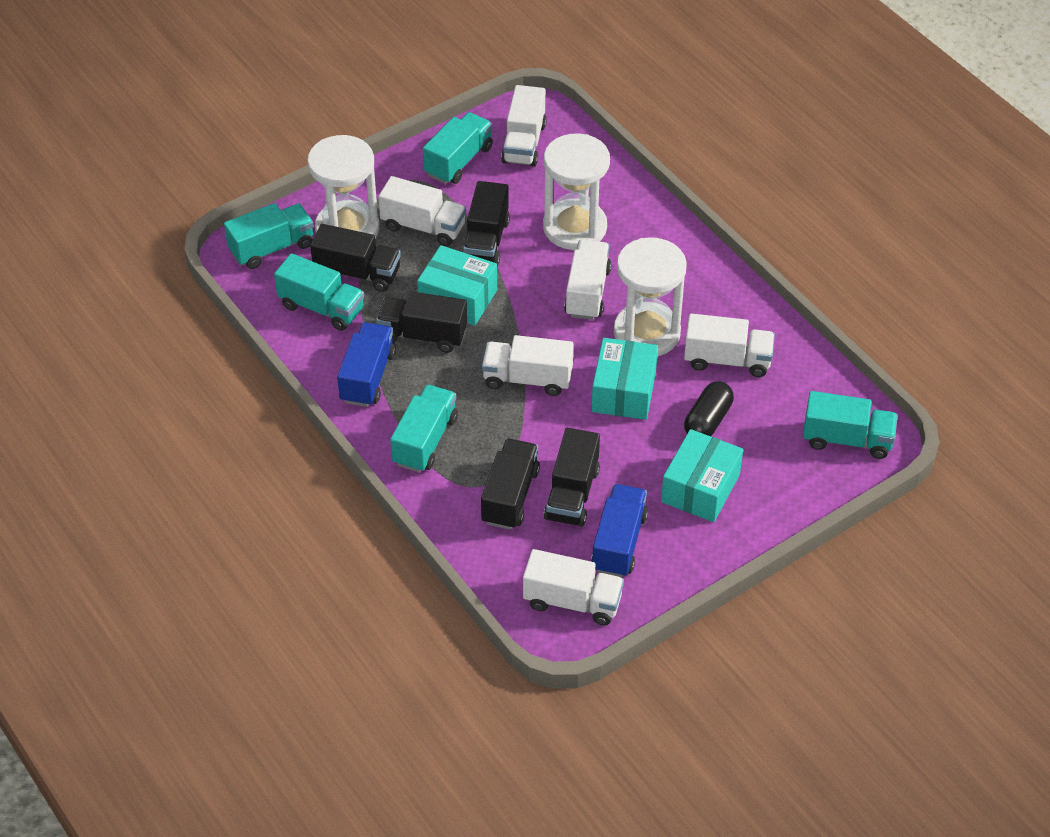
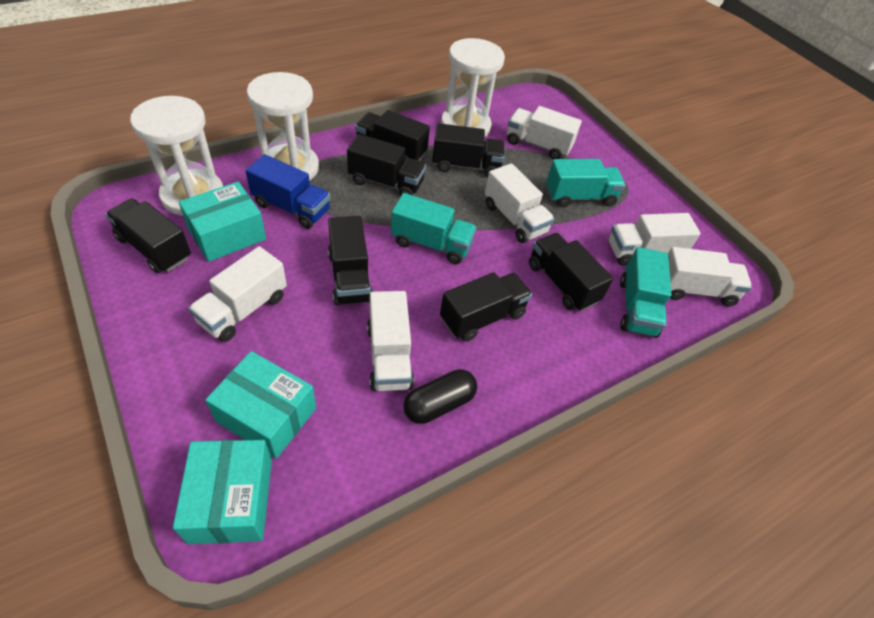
black truck: 5 -> 7
blue truck: 2 -> 1
turquoise truck: 5 -> 3

